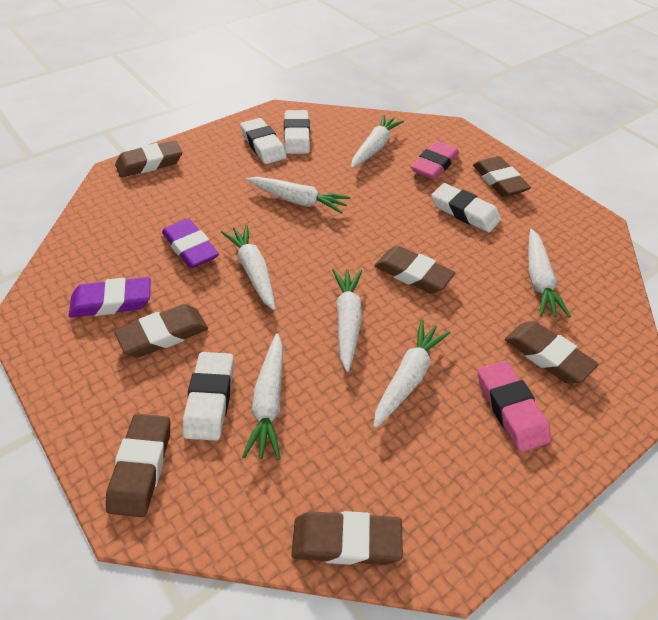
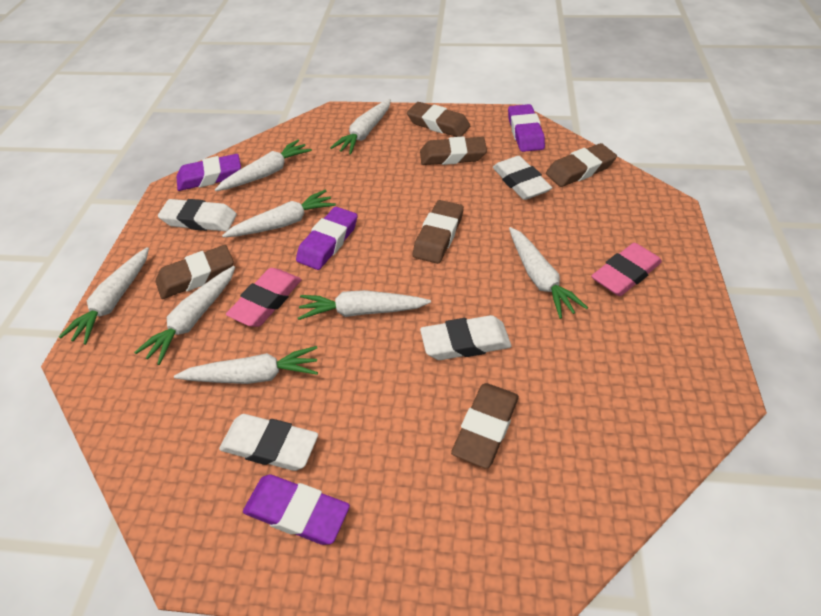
brown eraser: 7 -> 6
purple eraser: 2 -> 4
white carrot: 7 -> 8

